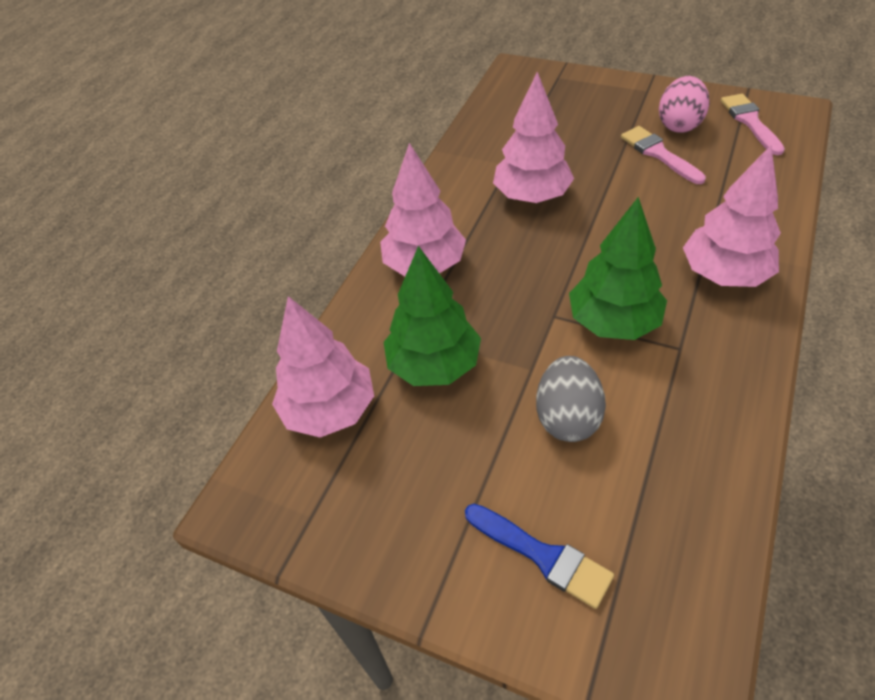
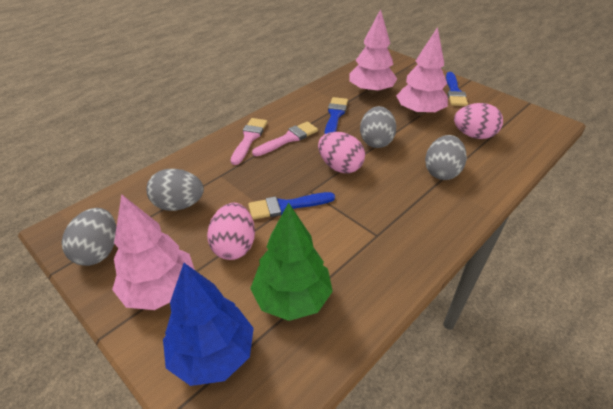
blue brush: 1 -> 3
blue tree: 0 -> 1
green tree: 2 -> 1
grey egg: 1 -> 4
pink egg: 1 -> 3
pink tree: 4 -> 3

